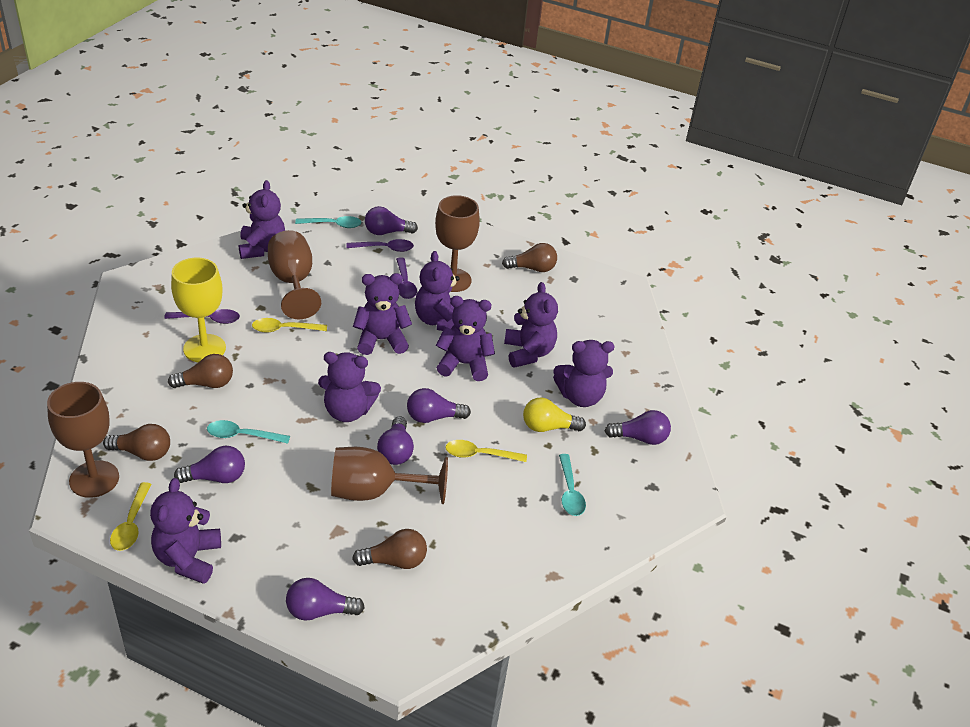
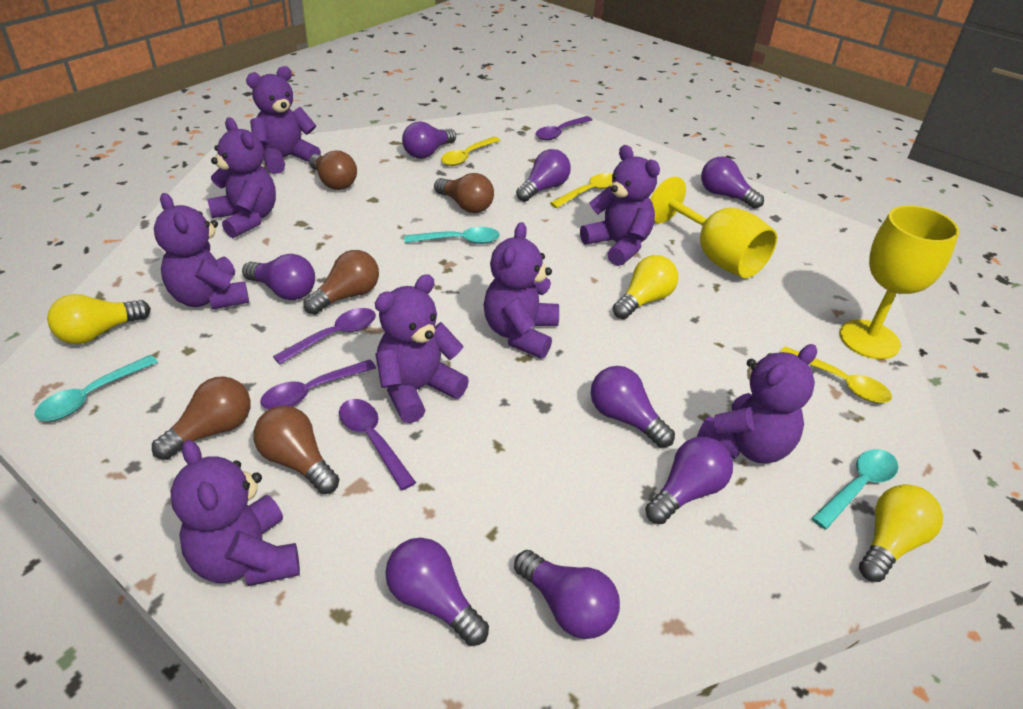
brown goblet: 4 -> 0
brown light bulb: 4 -> 5
purple light bulb: 6 -> 8
purple spoon: 3 -> 4
yellow goblet: 1 -> 2
yellow light bulb: 1 -> 3

